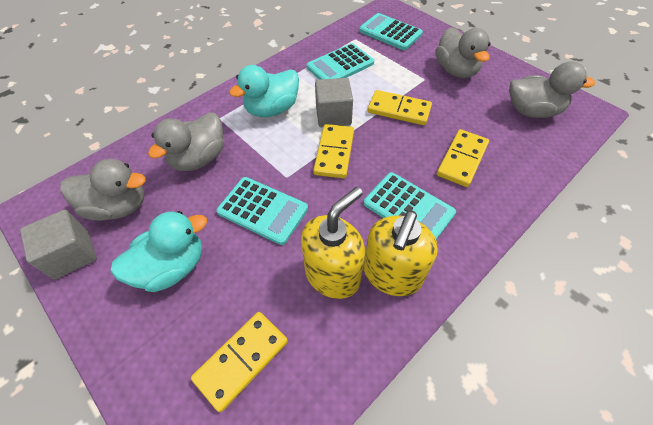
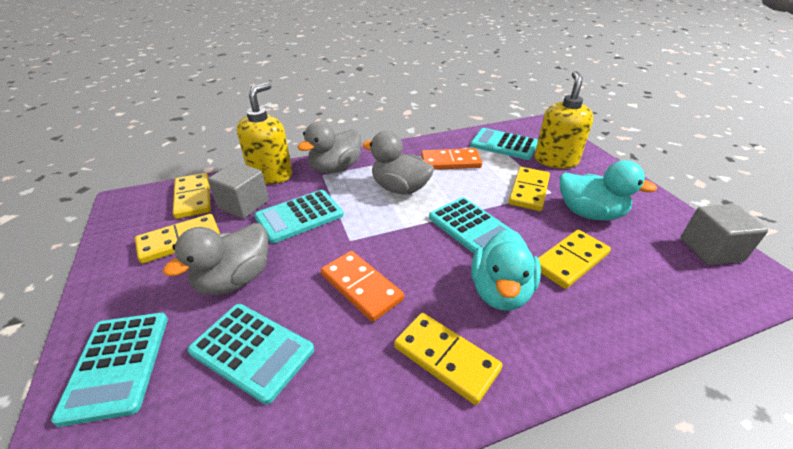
grey duck: 4 -> 3
orange domino: 0 -> 2
turquoise calculator: 4 -> 5
yellow domino: 4 -> 5

